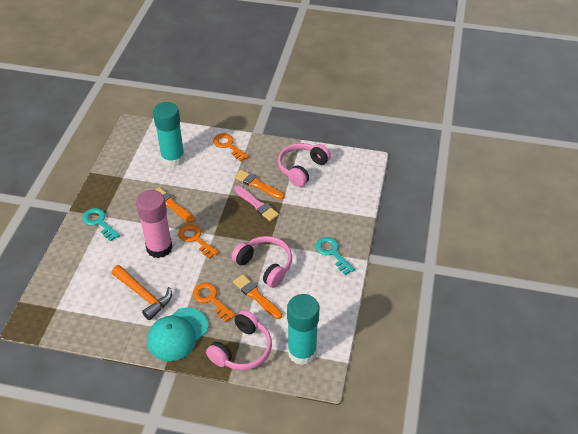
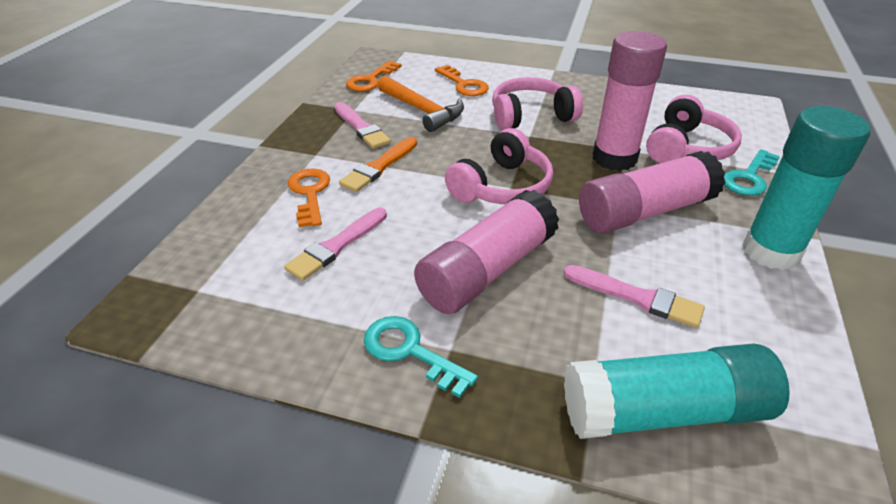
orange brush: 3 -> 1
pink brush: 1 -> 3
pink glue stick: 1 -> 3
turquoise cap: 1 -> 0

